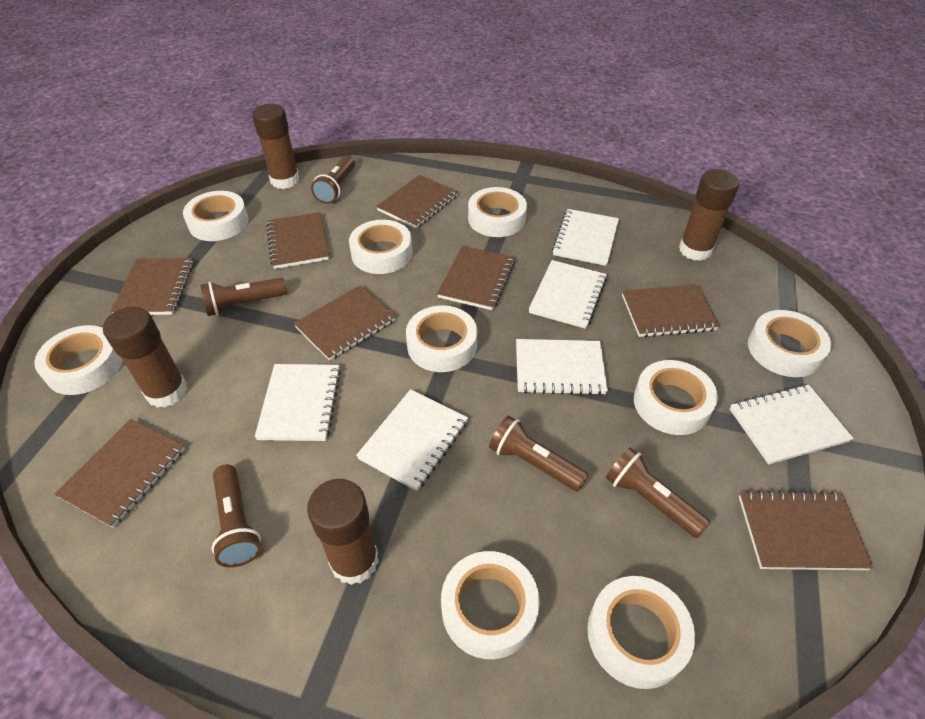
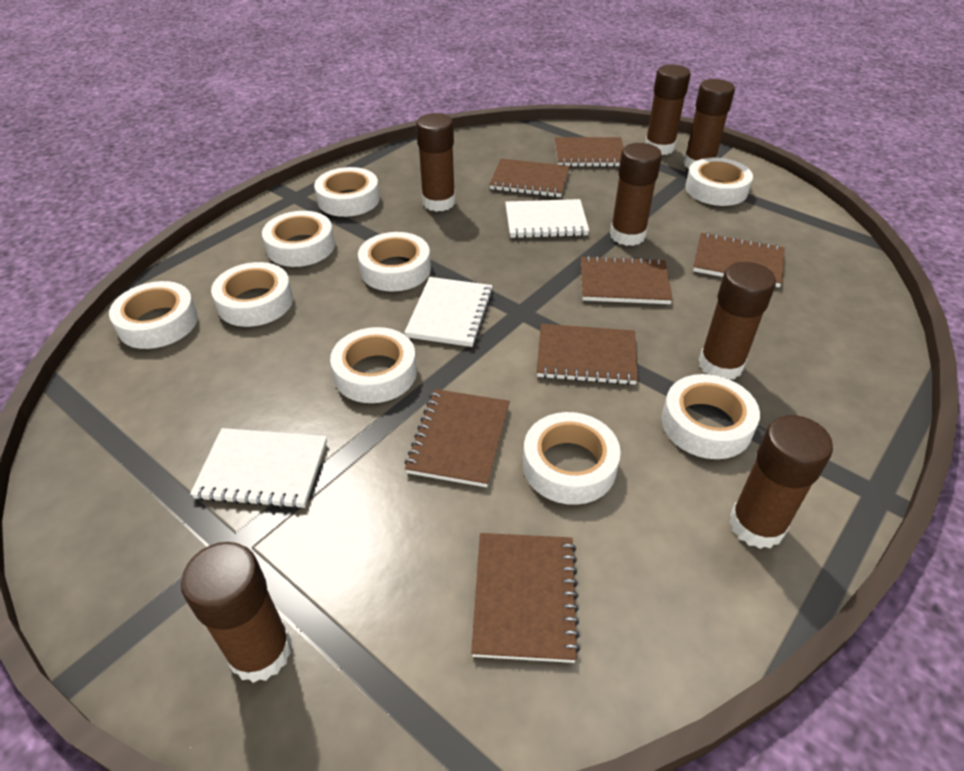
brown flashlight: 5 -> 0
brown glue stick: 4 -> 7
brown notebook: 8 -> 7
white notebook: 6 -> 3

